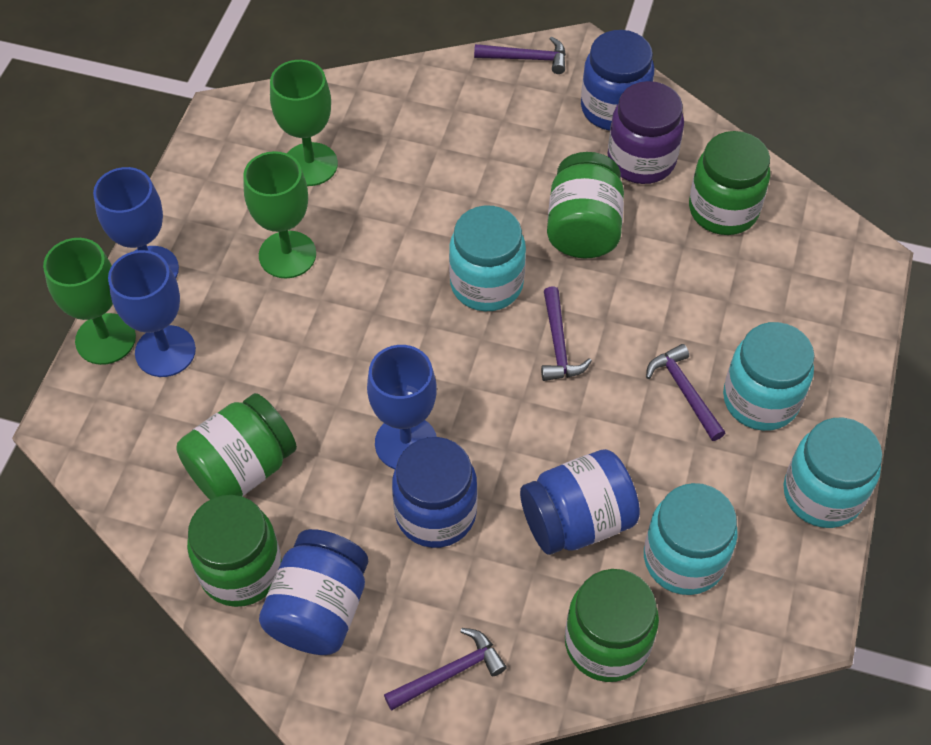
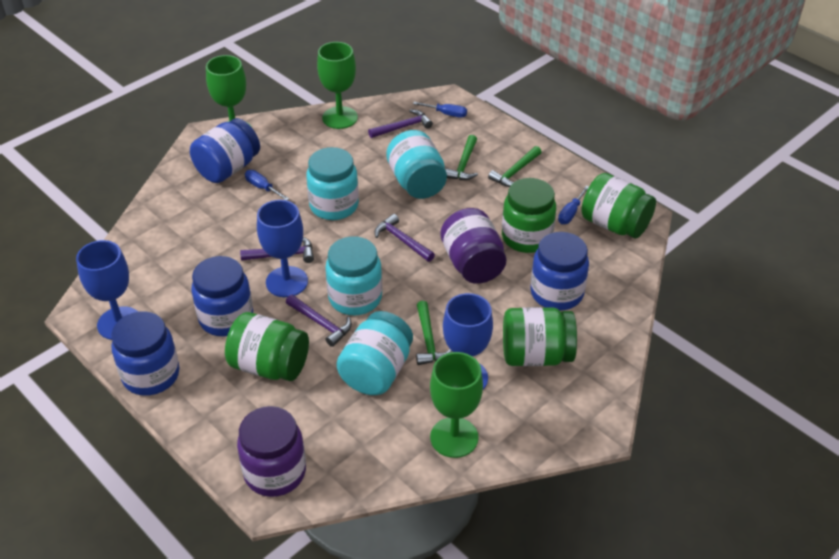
blue screwdriver: 0 -> 3
green hammer: 0 -> 3
green jar: 5 -> 4
purple jar: 1 -> 2

